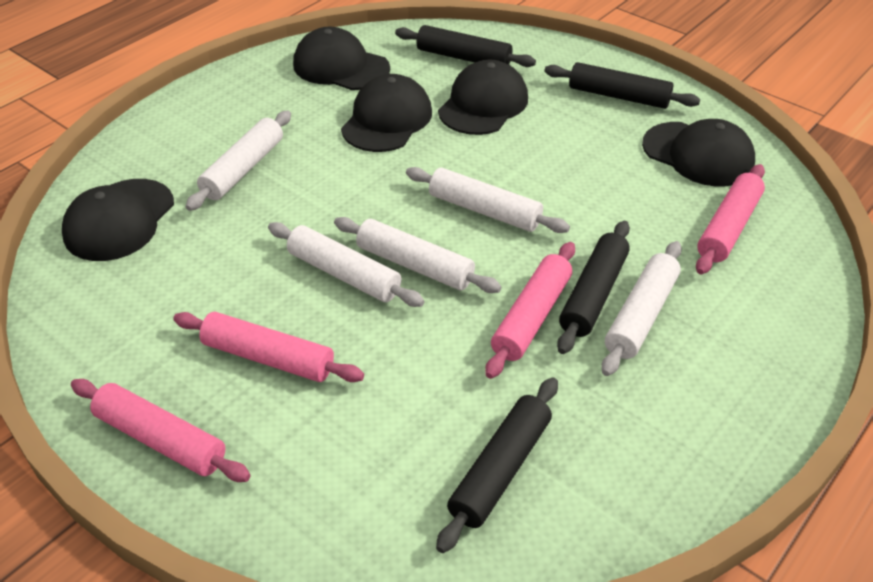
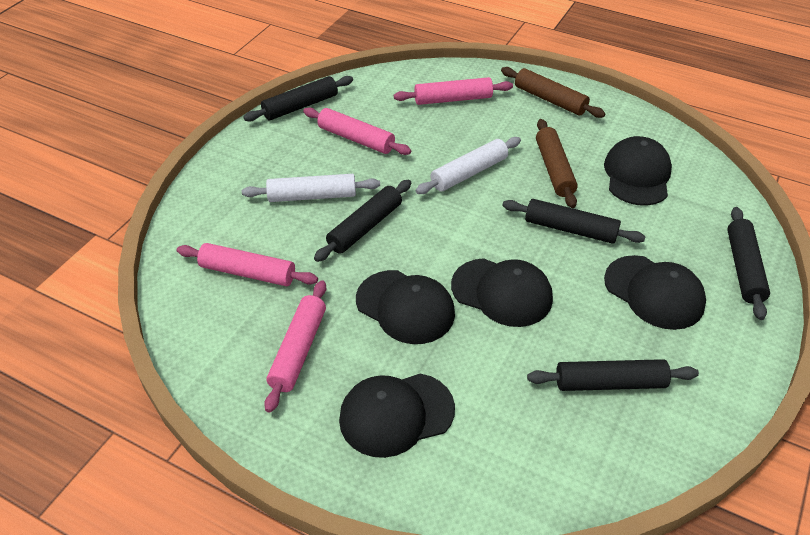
black rolling pin: 4 -> 5
brown rolling pin: 0 -> 2
white rolling pin: 5 -> 2

